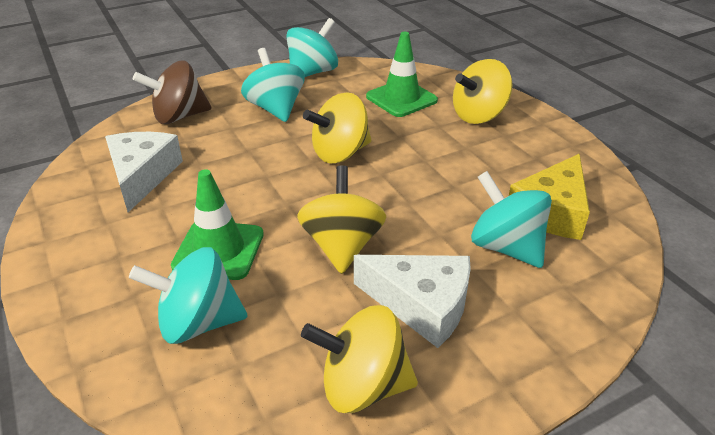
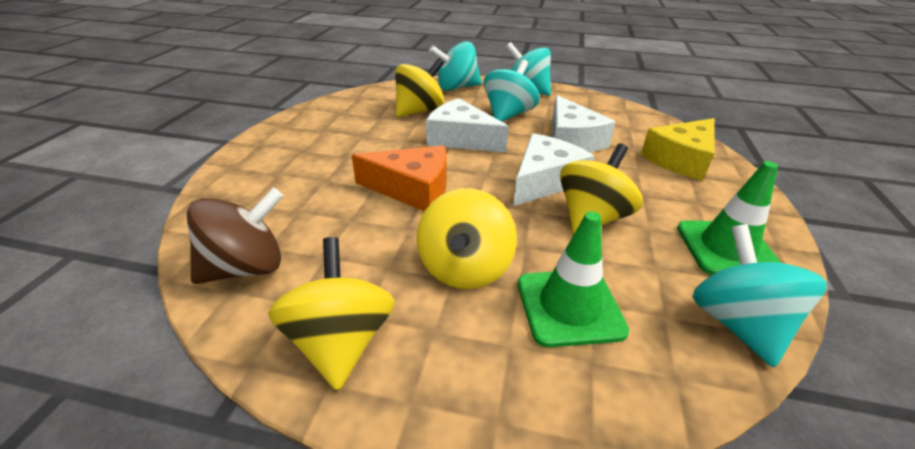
orange cheese: 0 -> 1
white cheese: 2 -> 3

